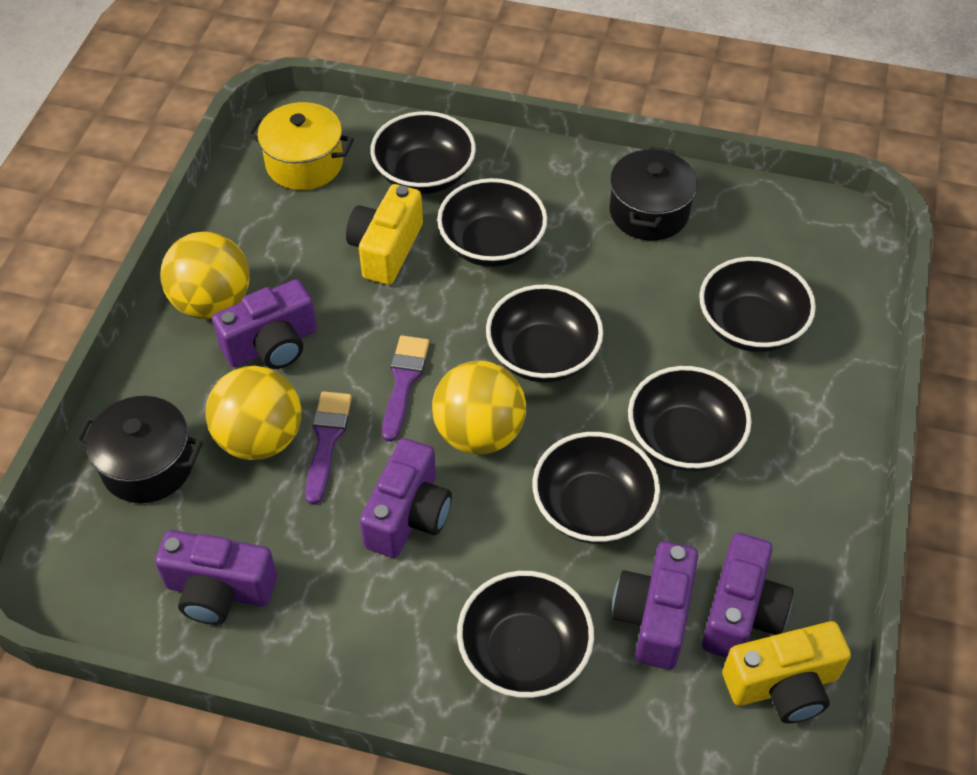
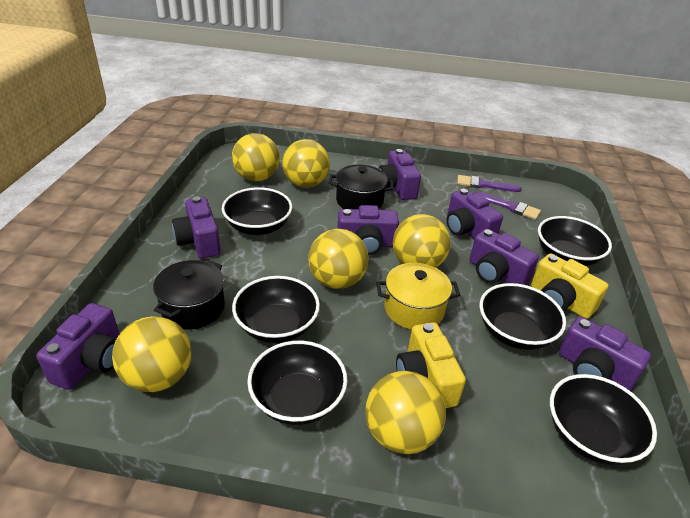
black bowl: 7 -> 6
purple camera: 5 -> 7
yellow ball: 3 -> 6

